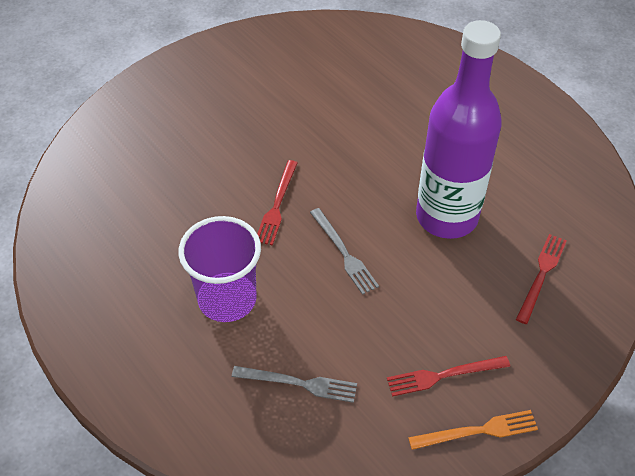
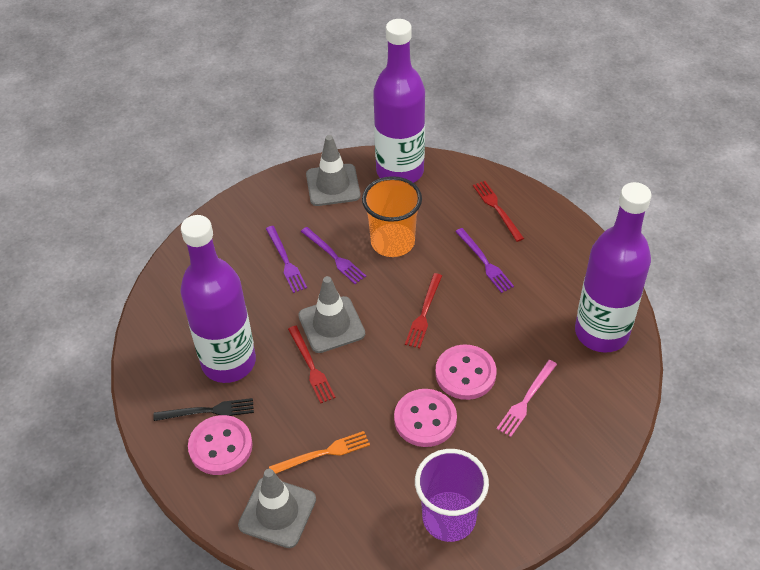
black fork: 0 -> 1
grey fork: 2 -> 0
grey traffic cone: 0 -> 3
orange cup: 0 -> 1
pink button: 0 -> 3
pink fork: 0 -> 1
purple bottle: 1 -> 3
purple fork: 0 -> 3

